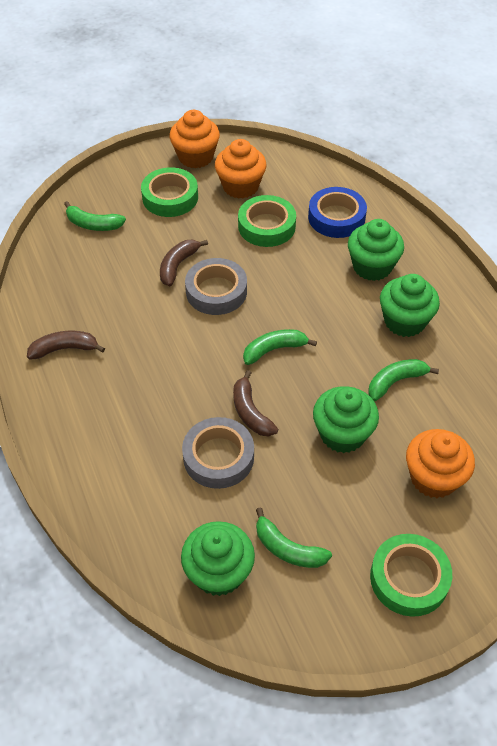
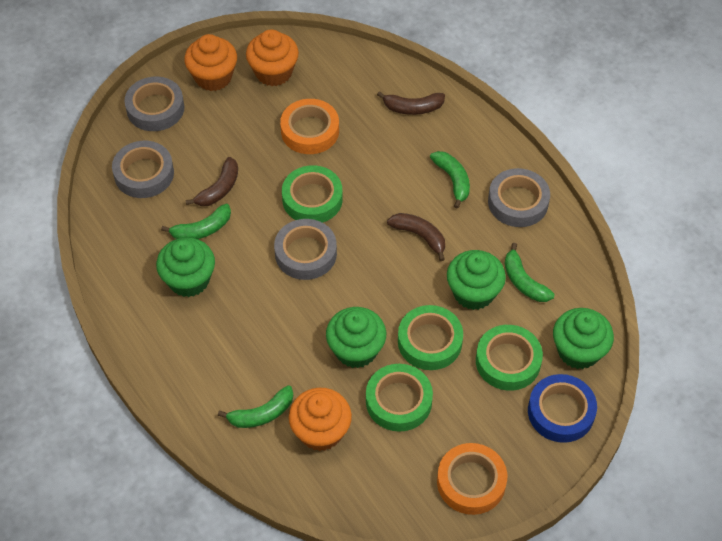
green tape: 3 -> 4
grey tape: 2 -> 4
orange tape: 0 -> 2

